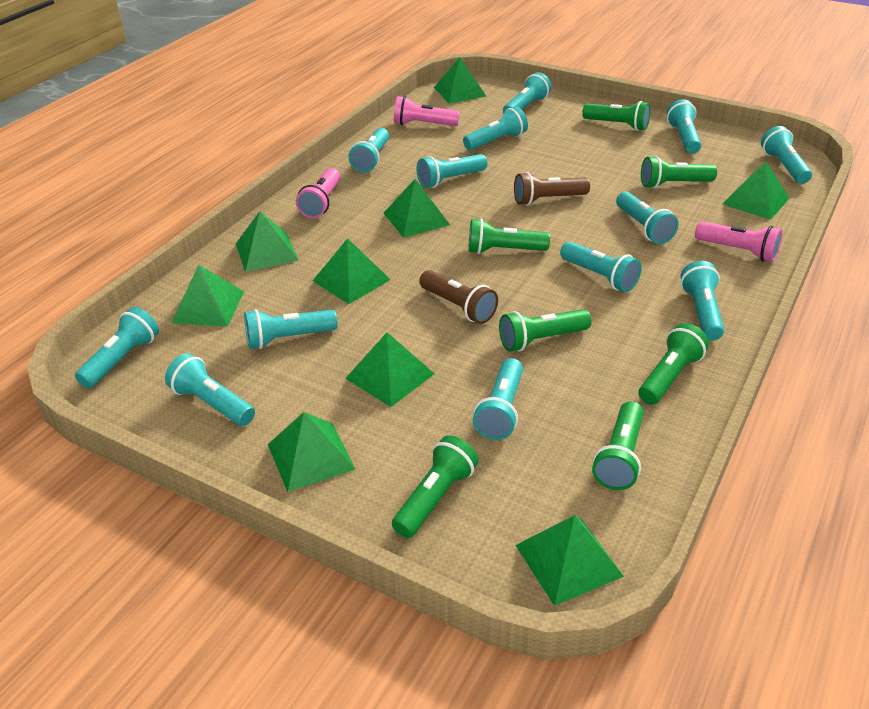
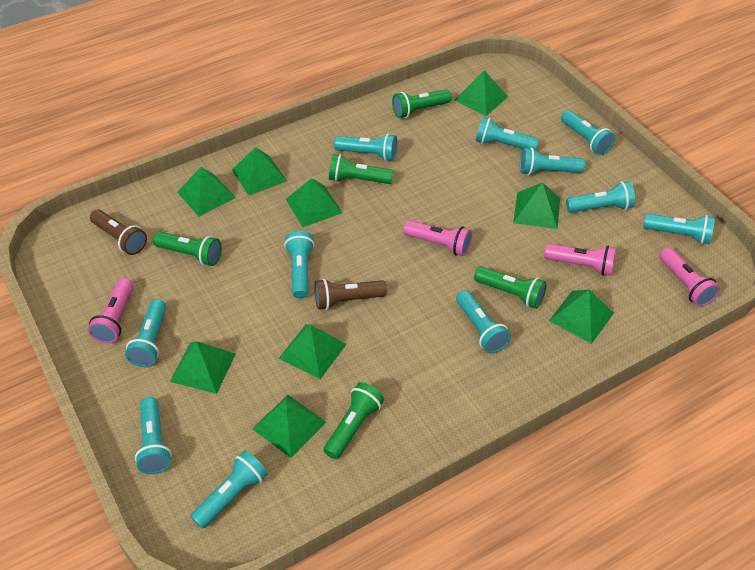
green flashlight: 7 -> 5
pink flashlight: 3 -> 4
turquoise flashlight: 13 -> 11

